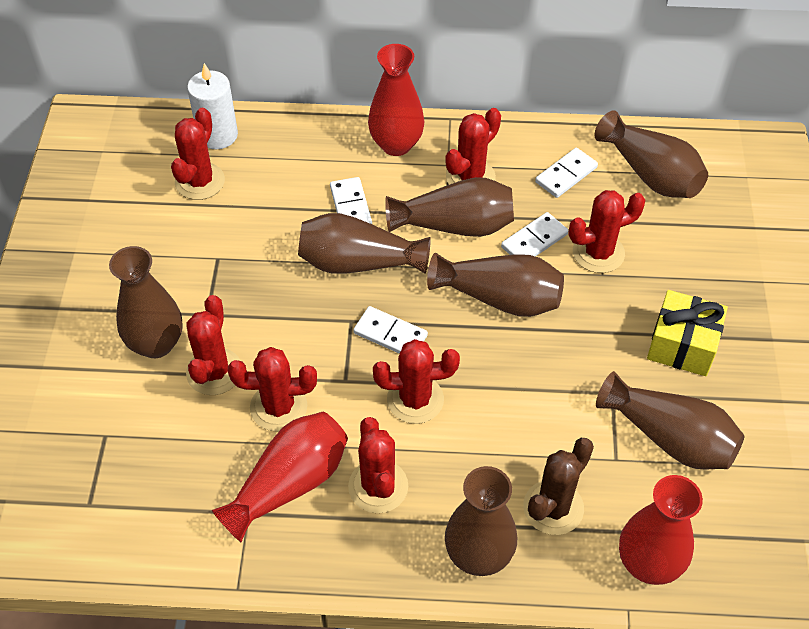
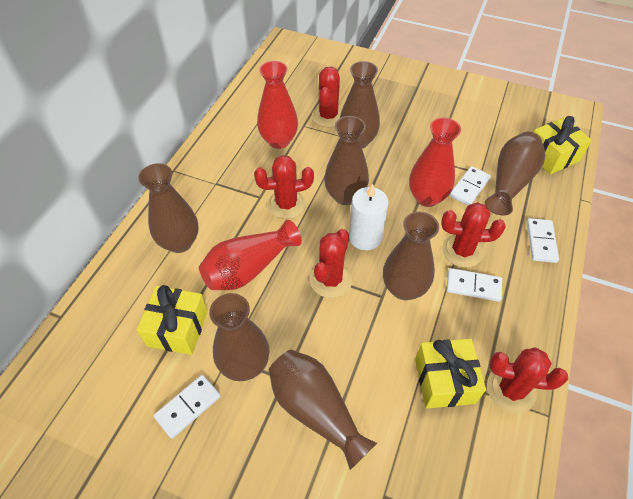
brown cactus: 1 -> 0
red cactus: 7 -> 5
yellow gift: 1 -> 3

